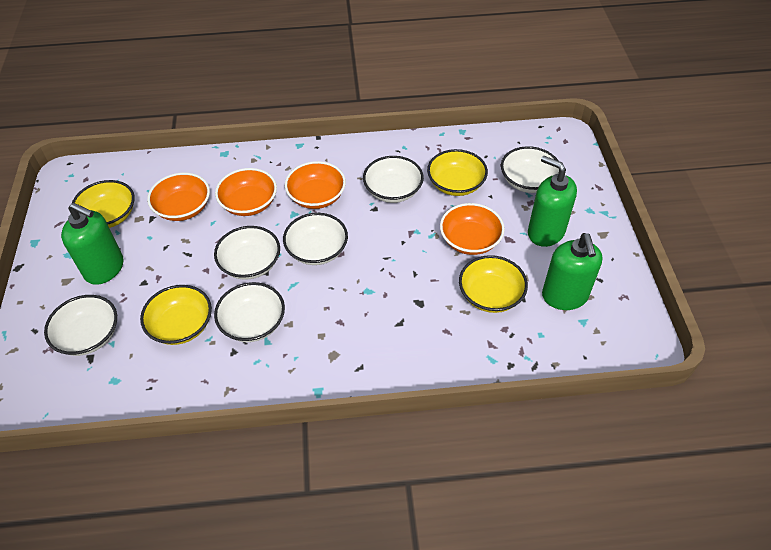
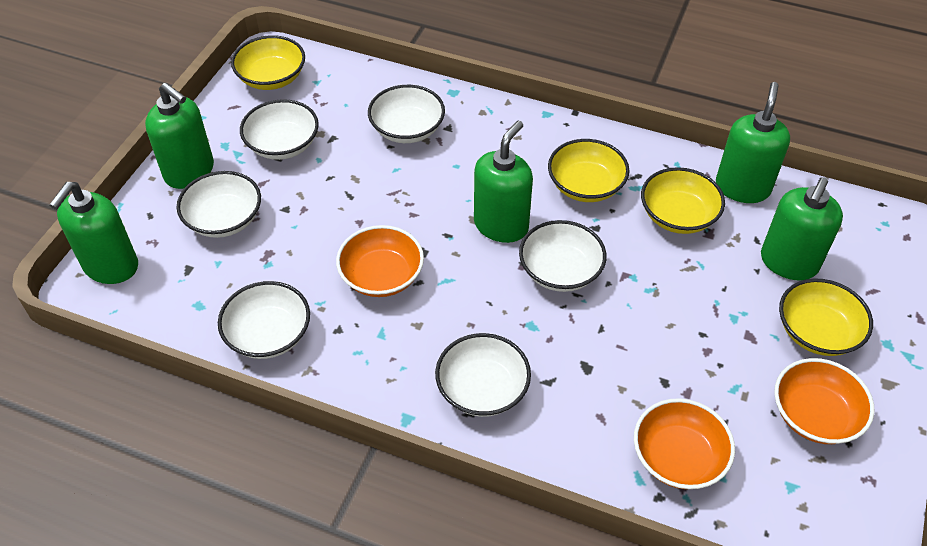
green soap dispenser: 3 -> 5
orange bowl: 4 -> 3

